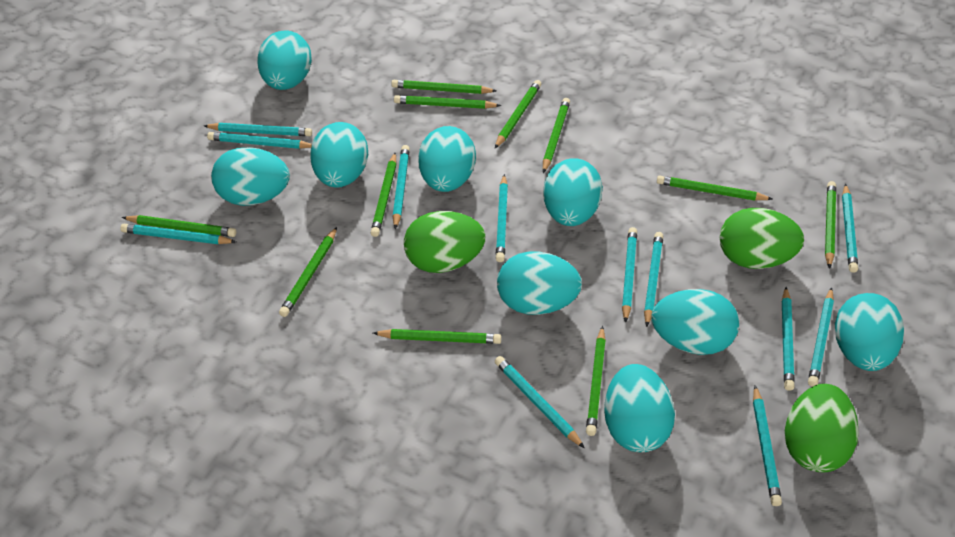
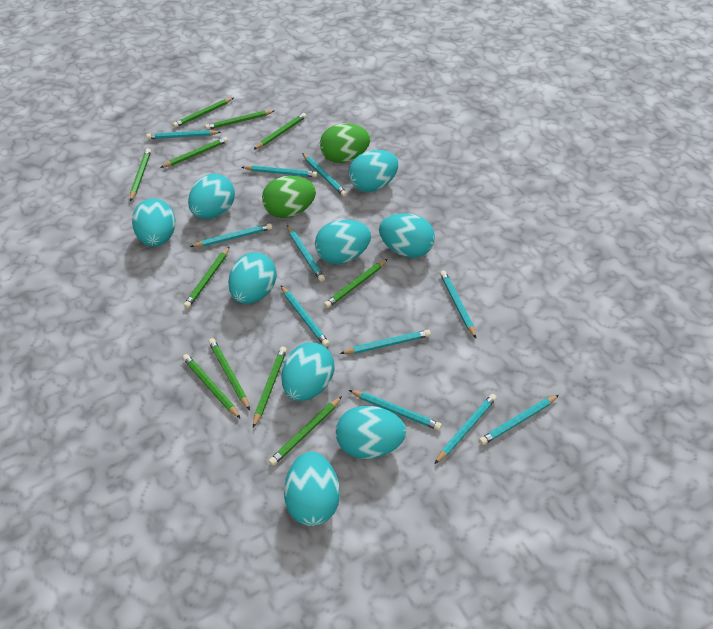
green egg: 3 -> 2
turquoise pencil: 12 -> 11

